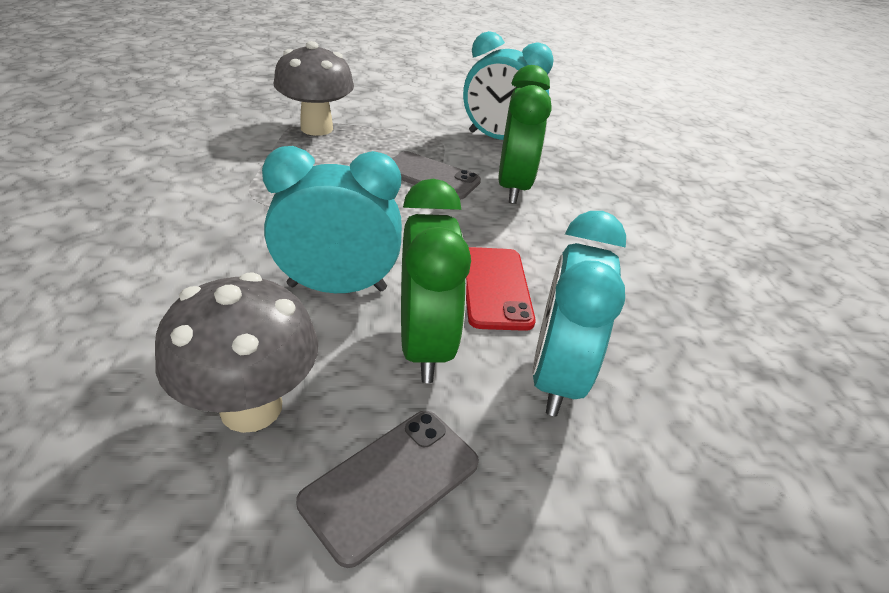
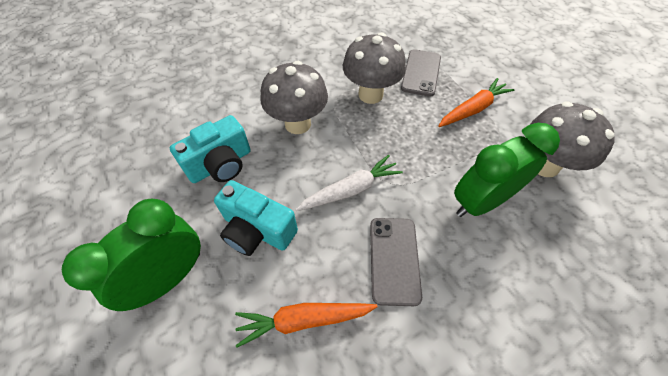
grey mushroom: 2 -> 3
orange carrot: 0 -> 2
red phone: 1 -> 0
turquoise camera: 0 -> 2
turquoise clock: 3 -> 0
white carrot: 0 -> 1

